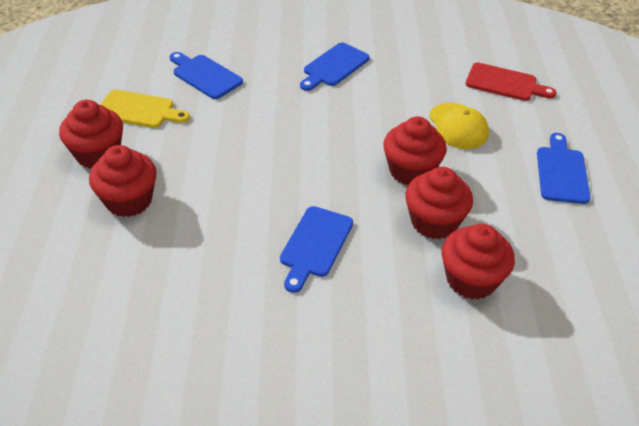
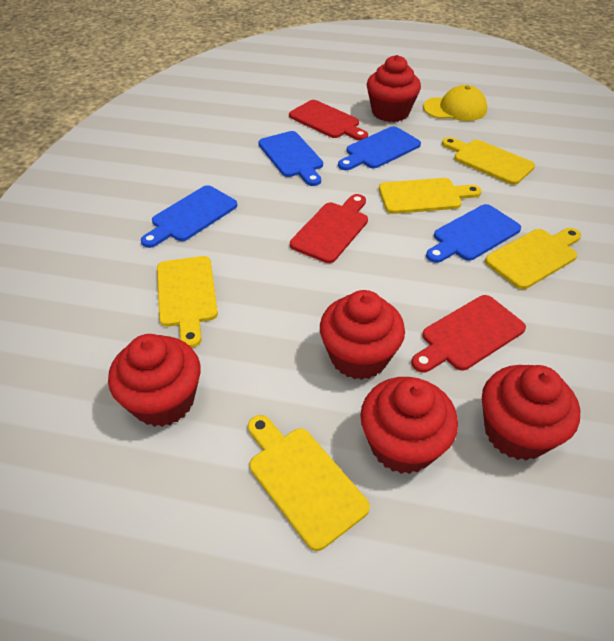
red cutting board: 1 -> 3
yellow cutting board: 1 -> 5

